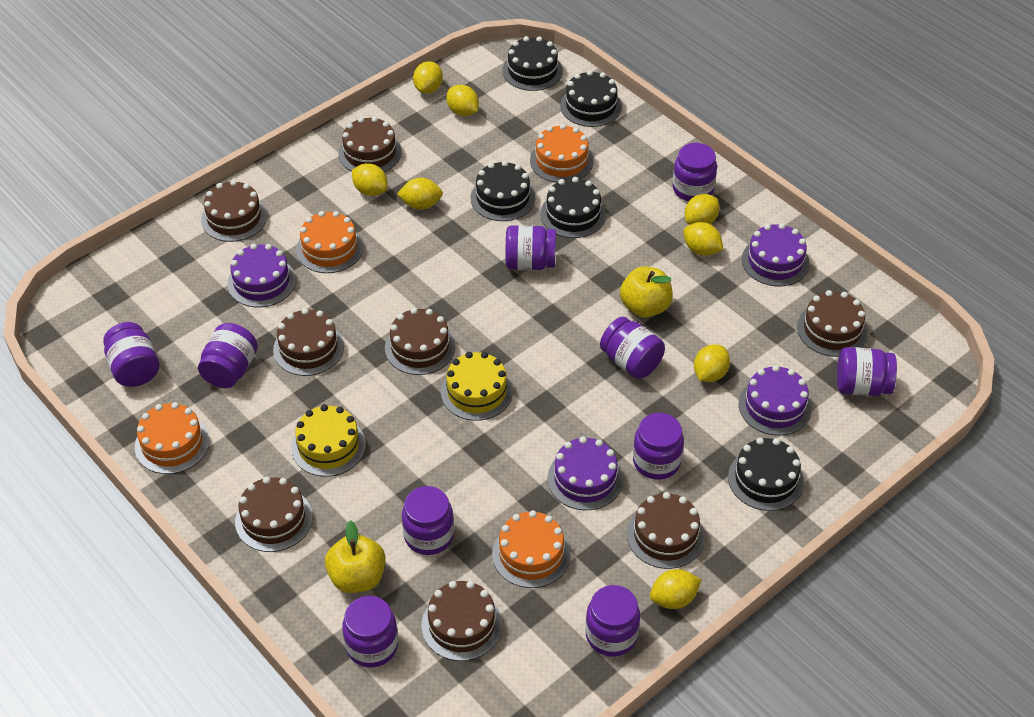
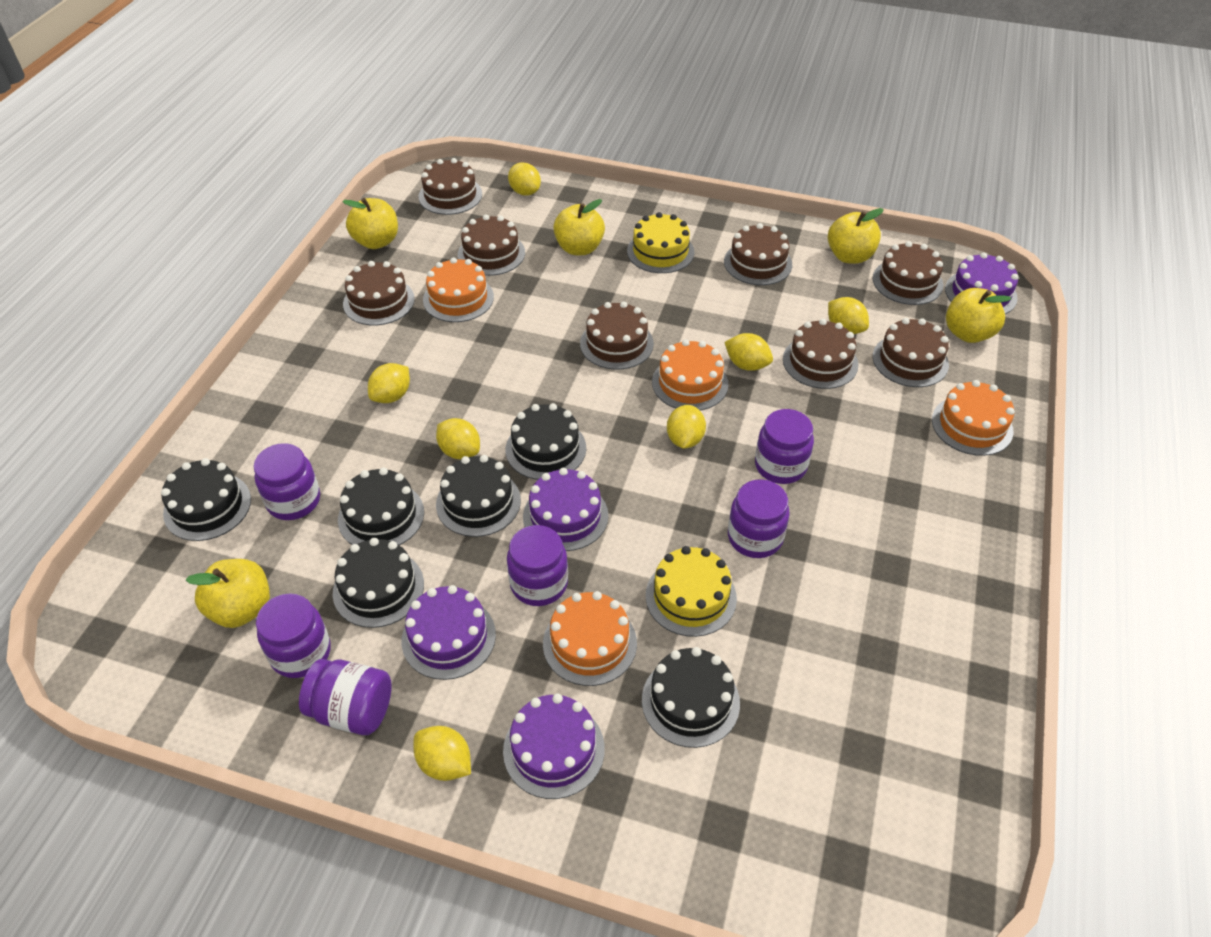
black cake: 5 -> 6
purple jar: 10 -> 6
yellow apple: 2 -> 5
yellow lemon: 8 -> 7

